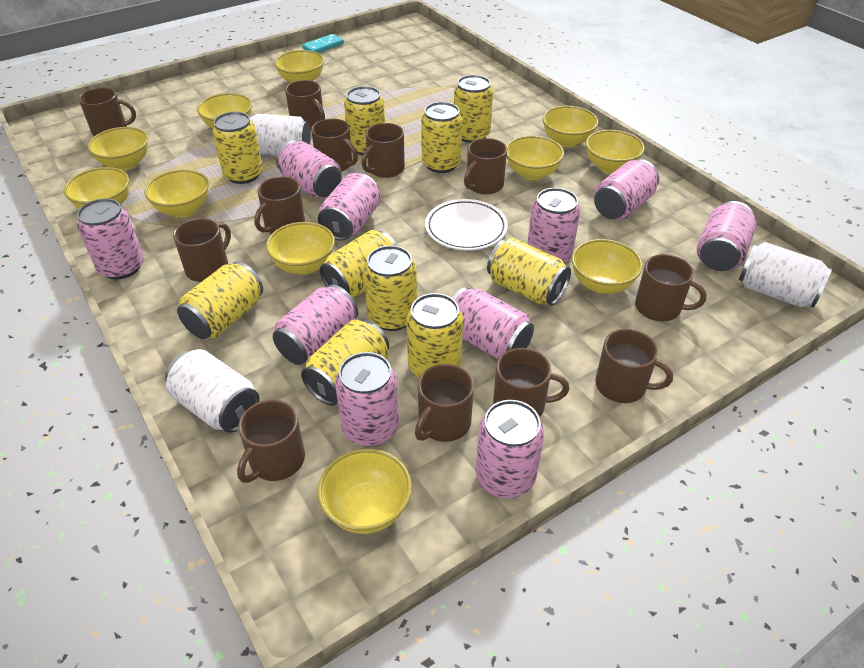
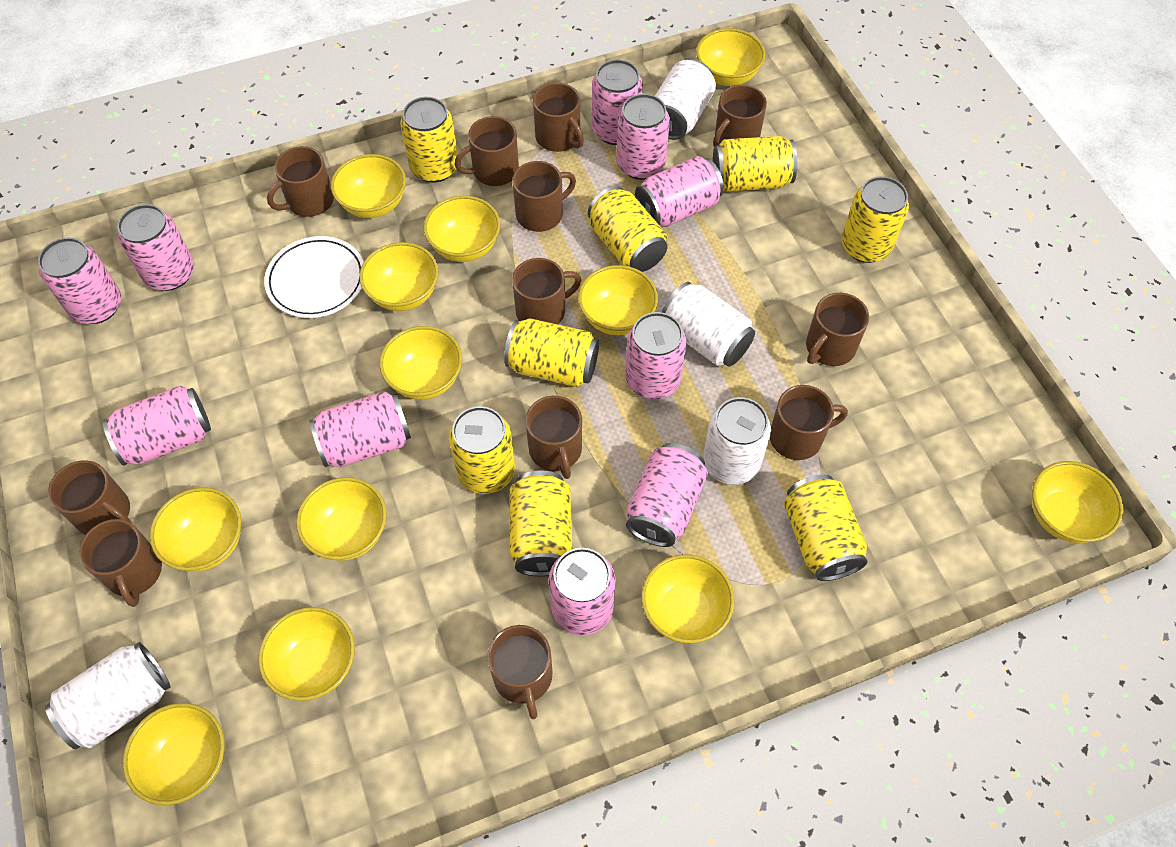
turquoise domino: 1 -> 0
white can: 3 -> 4
yellow bowl: 11 -> 12
yellow can: 10 -> 8

